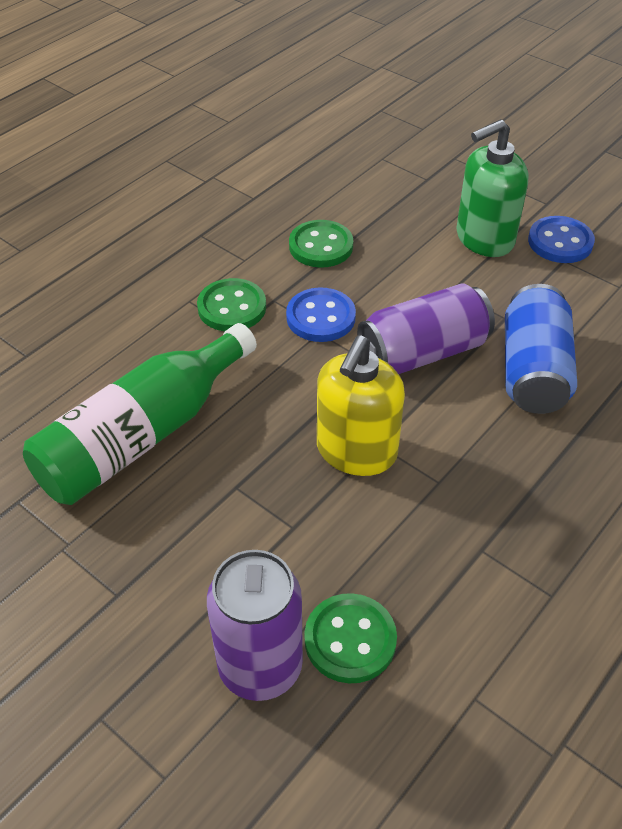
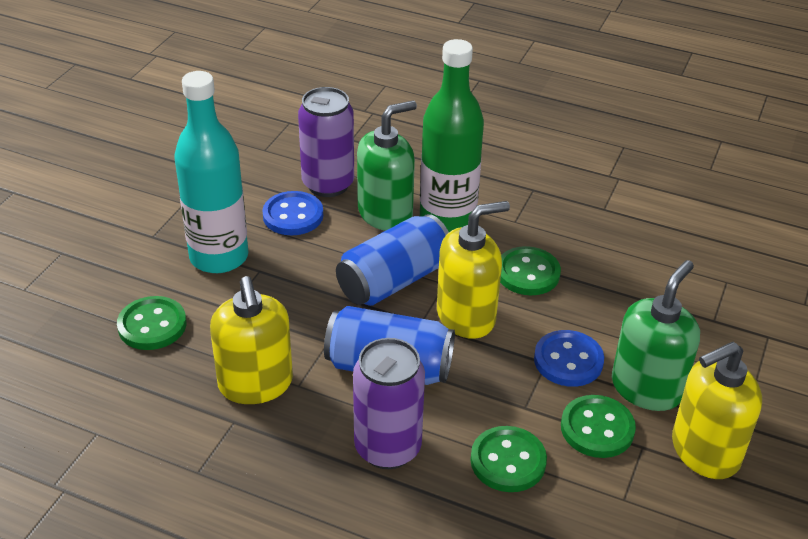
blue can: 1 -> 2
green button: 3 -> 4
green soap dispenser: 1 -> 2
turquoise bottle: 0 -> 1
yellow soap dispenser: 1 -> 3

